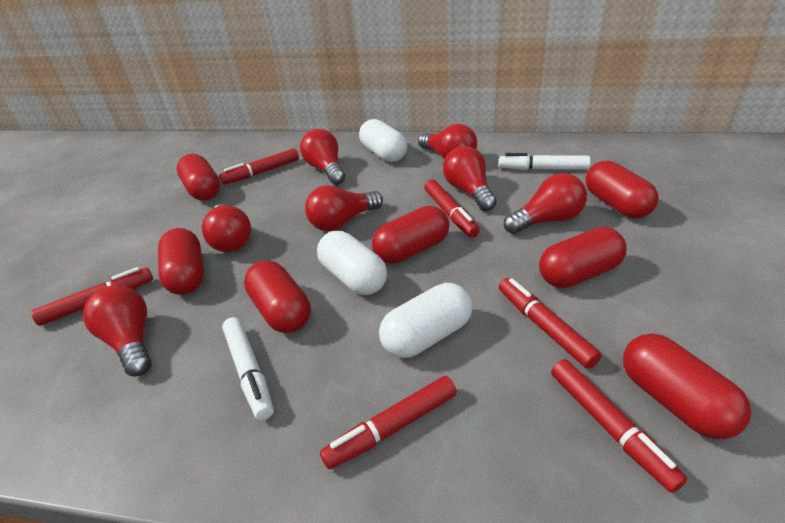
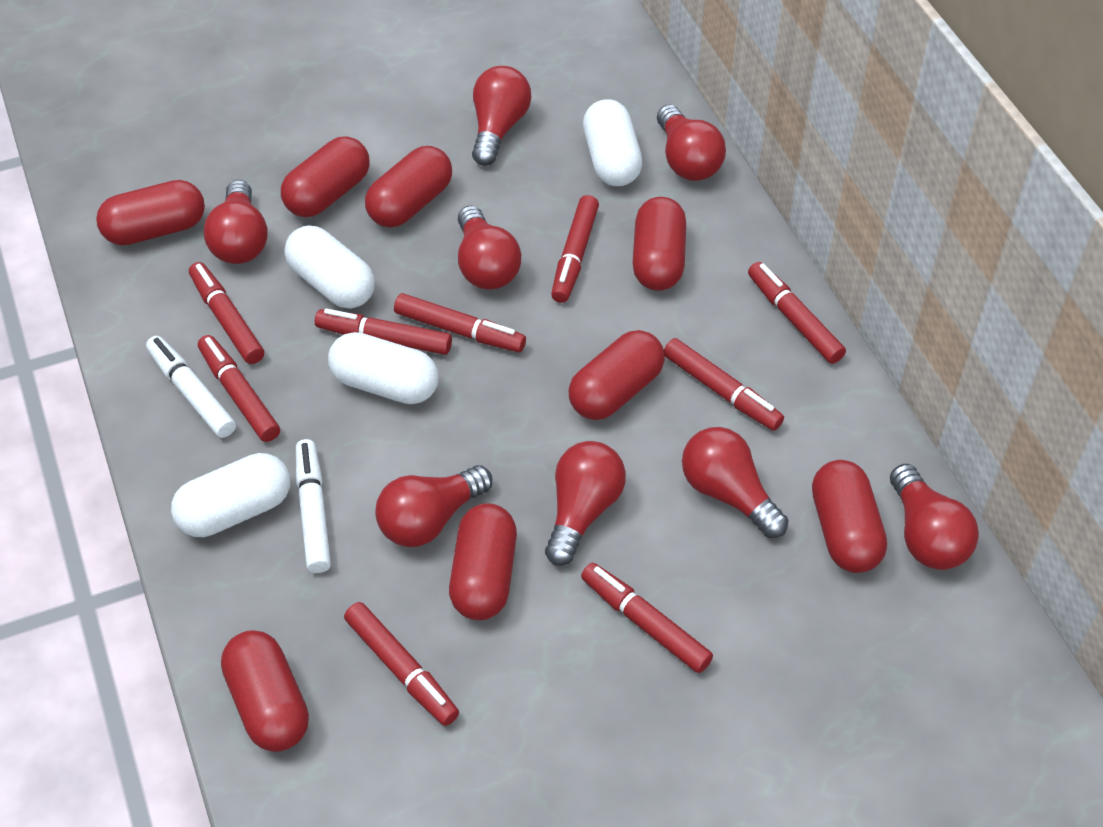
red capsule: 7 -> 8
red light bulb: 7 -> 8
red marker: 6 -> 9
white capsule: 3 -> 4

